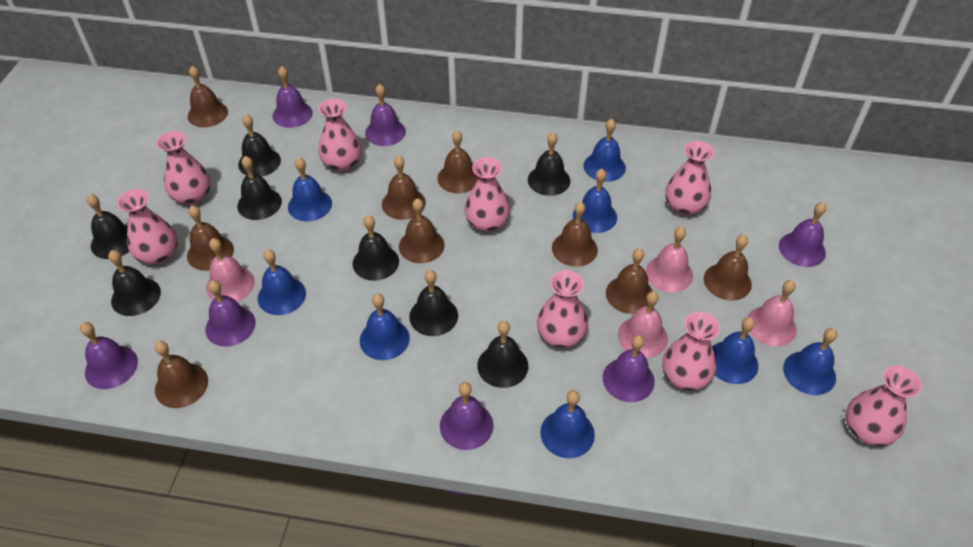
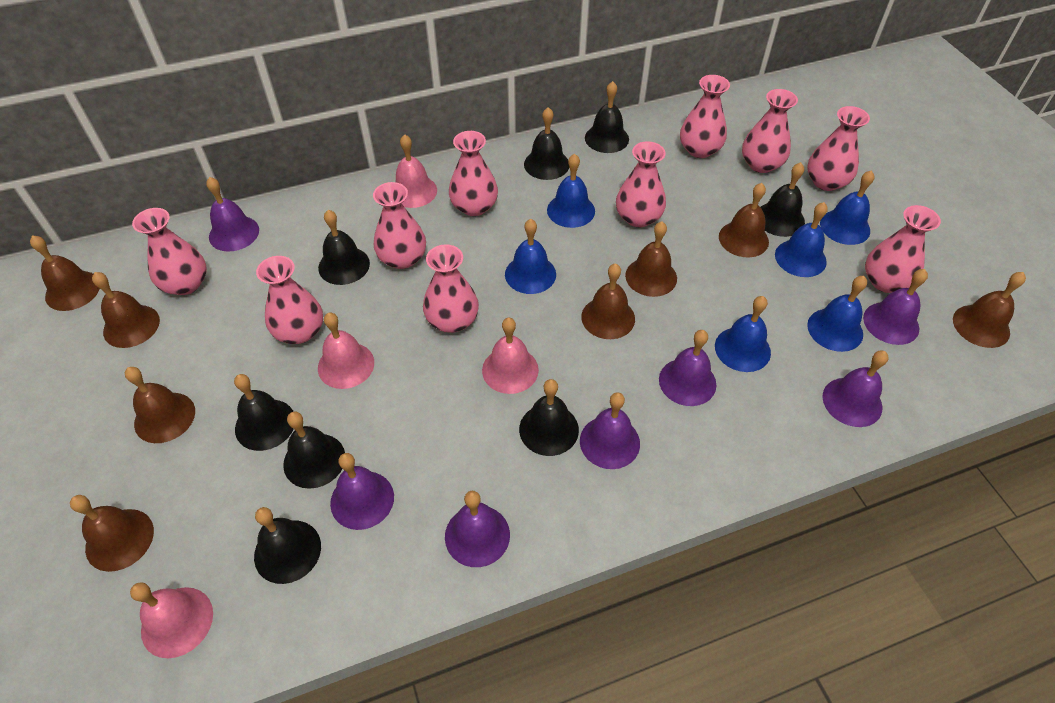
blue bell: 8 -> 6
brown bell: 9 -> 8
pink vase: 8 -> 10

